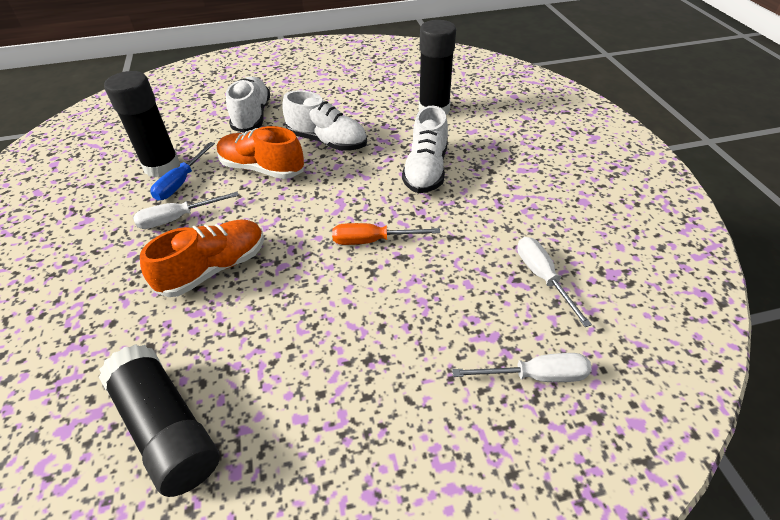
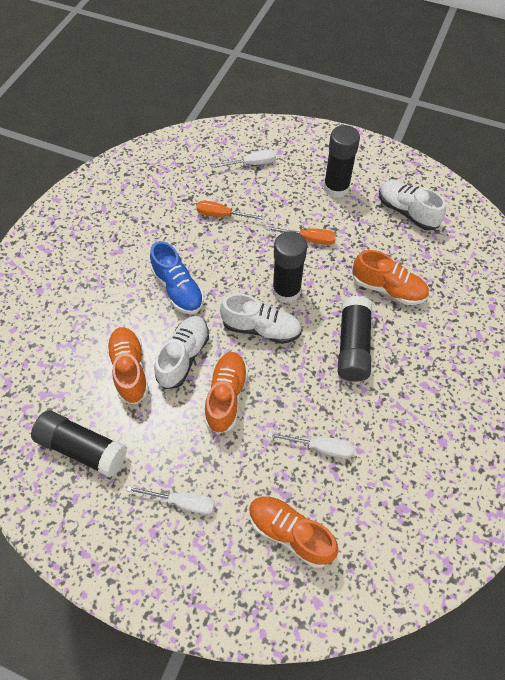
black glue stick: 3 -> 4
blue screwdriver: 1 -> 0
blue shoe: 0 -> 1
orange screwdriver: 1 -> 2
orange shoe: 2 -> 4

